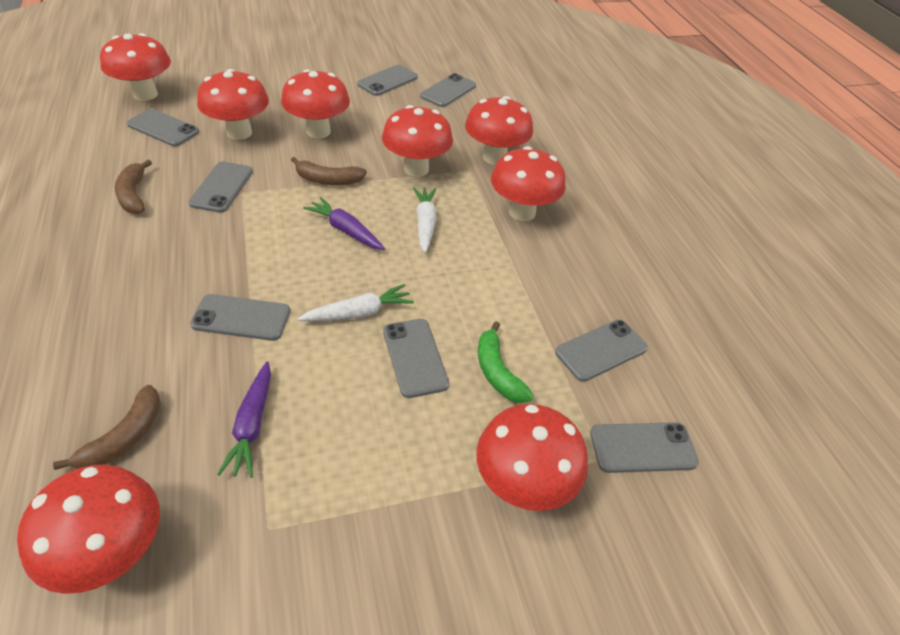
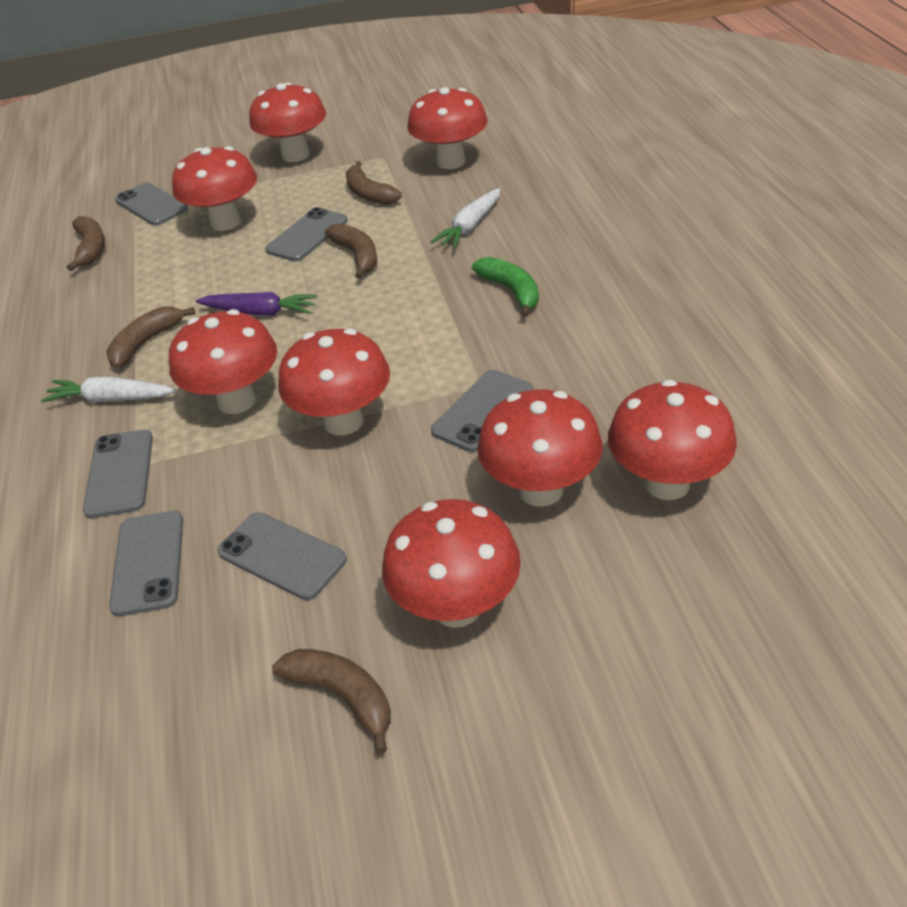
brown banana: 3 -> 5
grey phone: 8 -> 6
purple carrot: 2 -> 1

